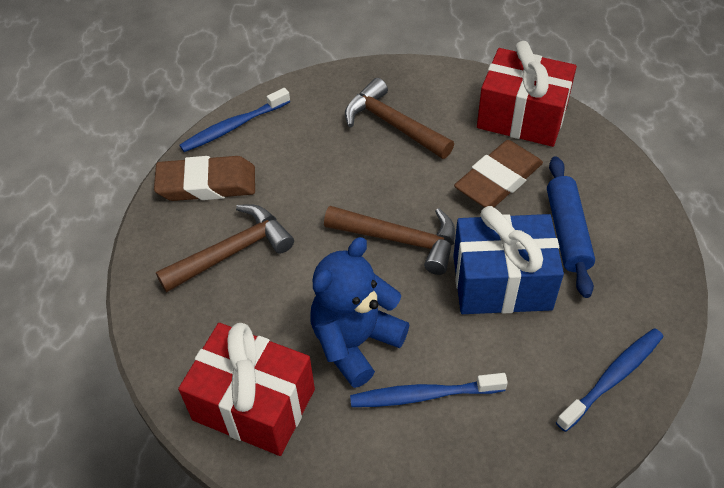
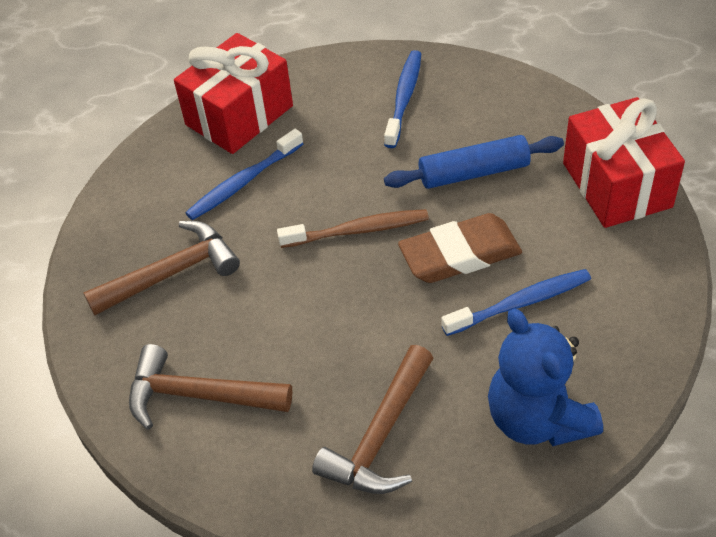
blue gift: 1 -> 0
brown eraser: 2 -> 1
brown toothbrush: 0 -> 1

